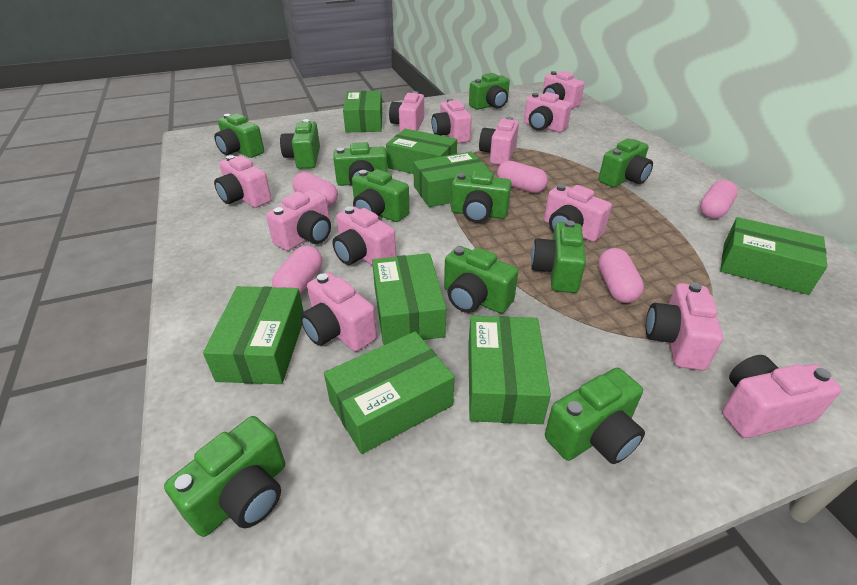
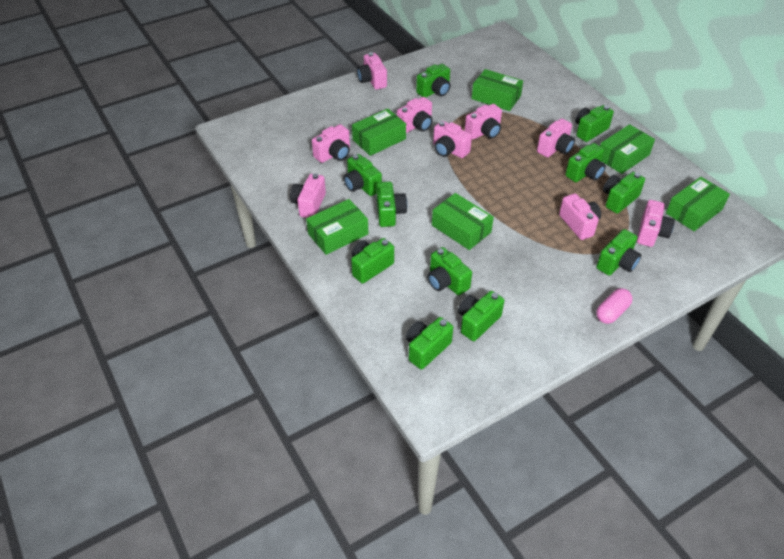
green box: 8 -> 6
pink camera: 12 -> 9
pink capsule: 5 -> 1

